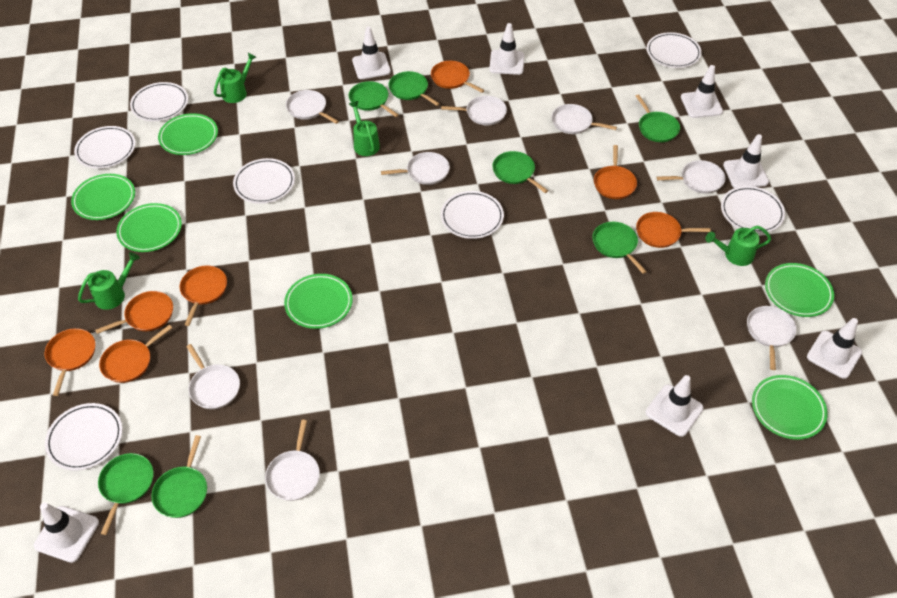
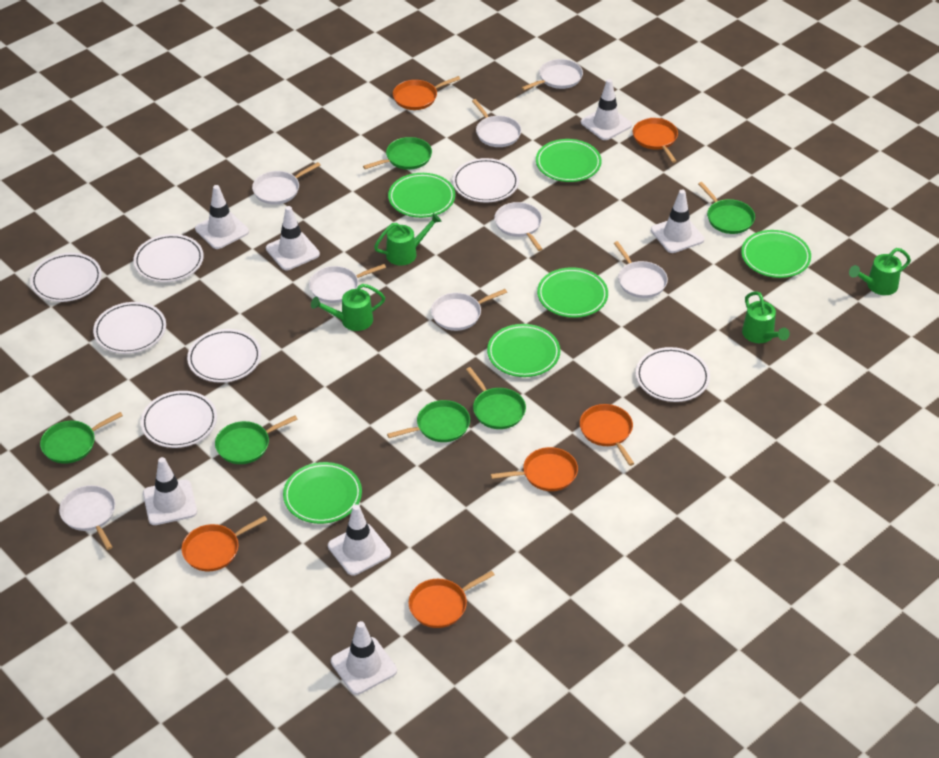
green pan: 7 -> 6
orange pan: 7 -> 6

